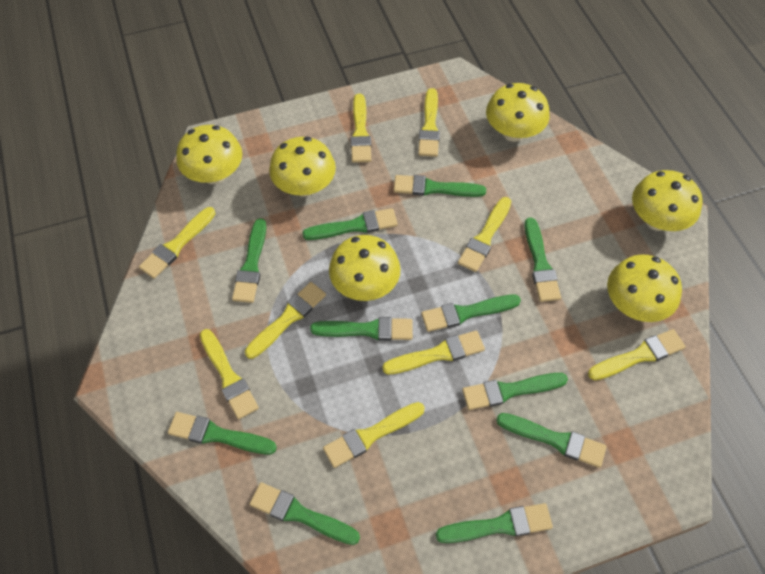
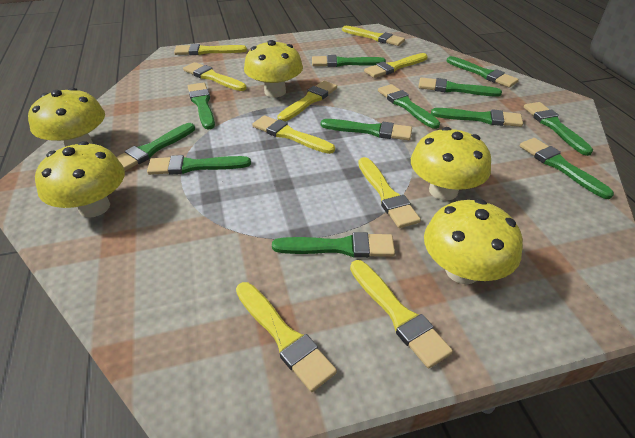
green brush: 11 -> 12
yellow mushroom: 6 -> 5

